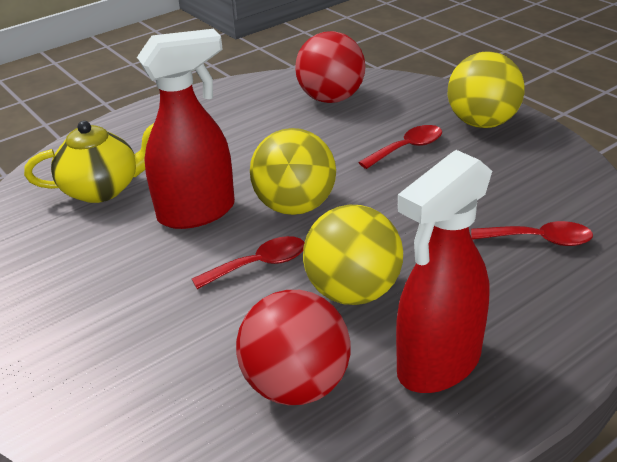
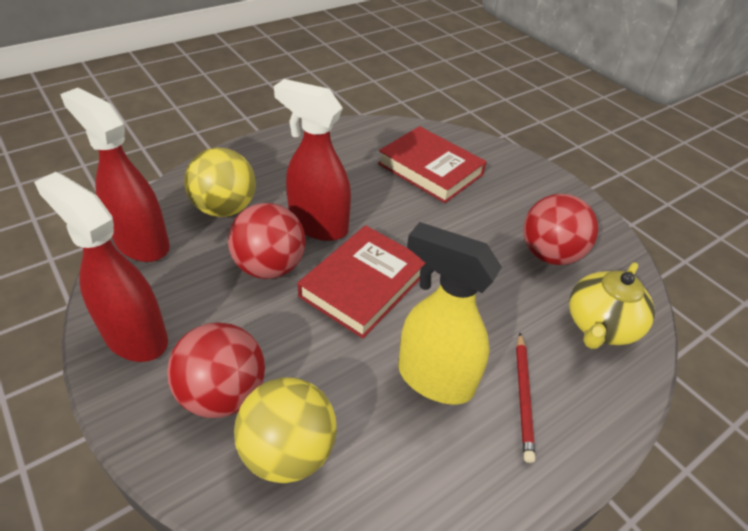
red ball: 2 -> 3
red book: 0 -> 2
red pencil: 0 -> 1
red spoon: 3 -> 0
red spray bottle: 2 -> 3
yellow ball: 3 -> 2
yellow spray bottle: 0 -> 1

